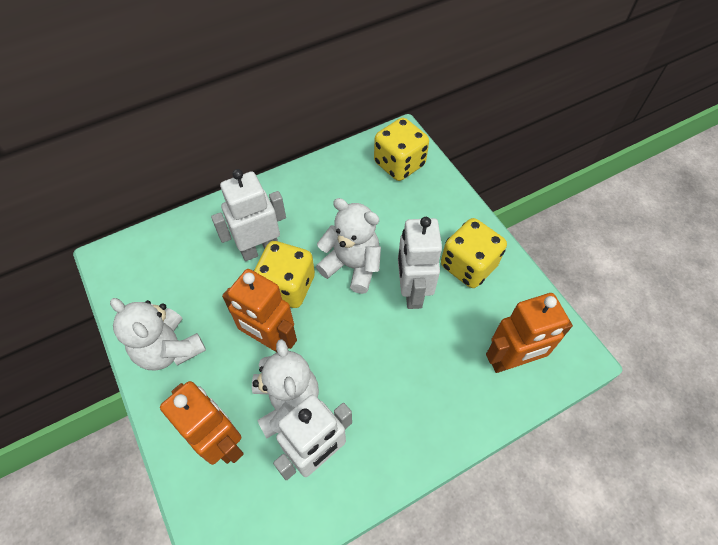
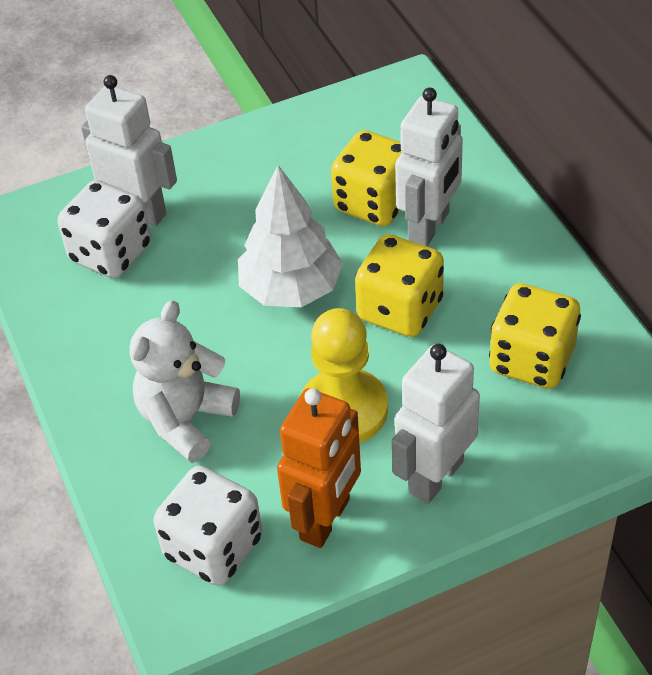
orange robot: 3 -> 1
white dice: 0 -> 2
white teddy bear: 3 -> 1
white tree: 0 -> 1
yellow pawn: 0 -> 1

